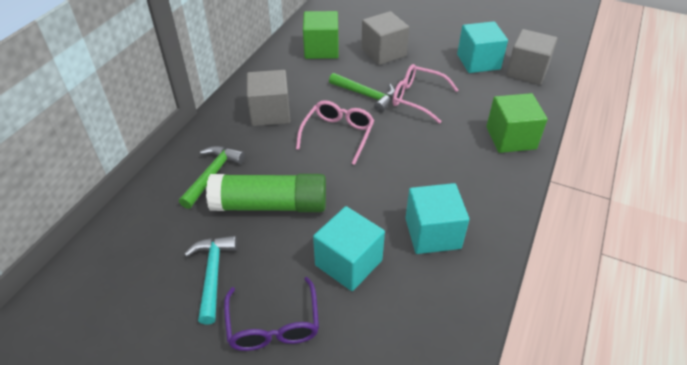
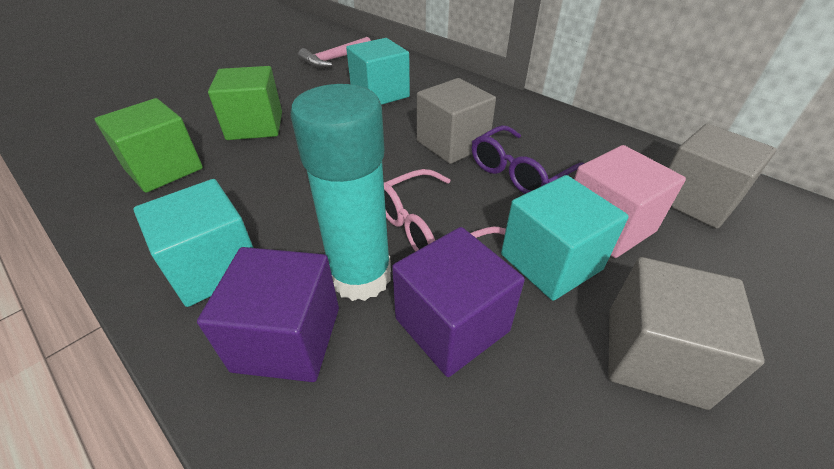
green glue stick: 1 -> 0
green hammer: 2 -> 0
pink cube: 0 -> 1
pink glasses: 2 -> 1
pink hammer: 0 -> 1
purple cube: 0 -> 2
turquoise glue stick: 0 -> 1
turquoise hammer: 1 -> 0

